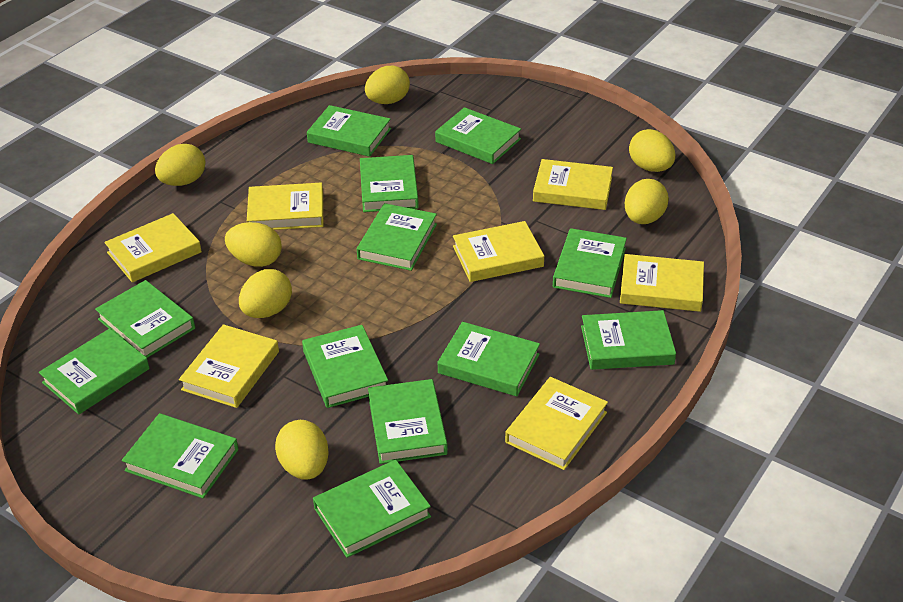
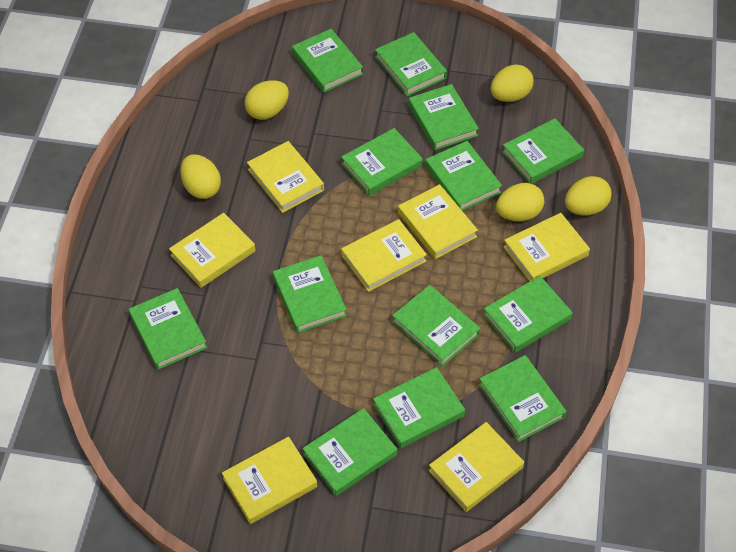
yellow egg: 7 -> 5

